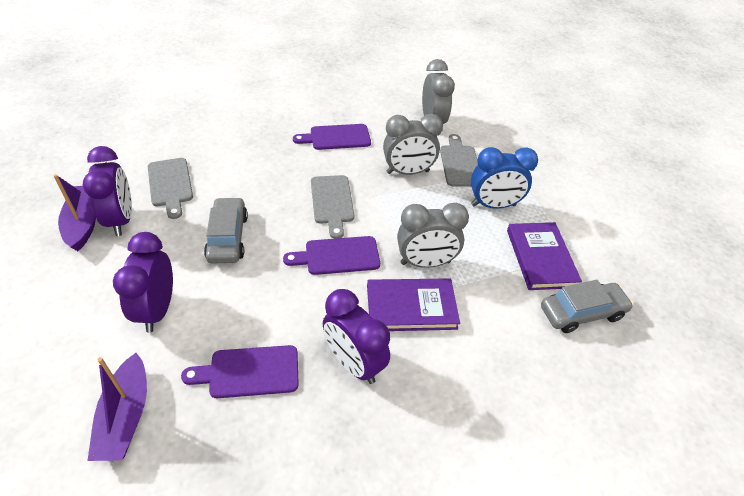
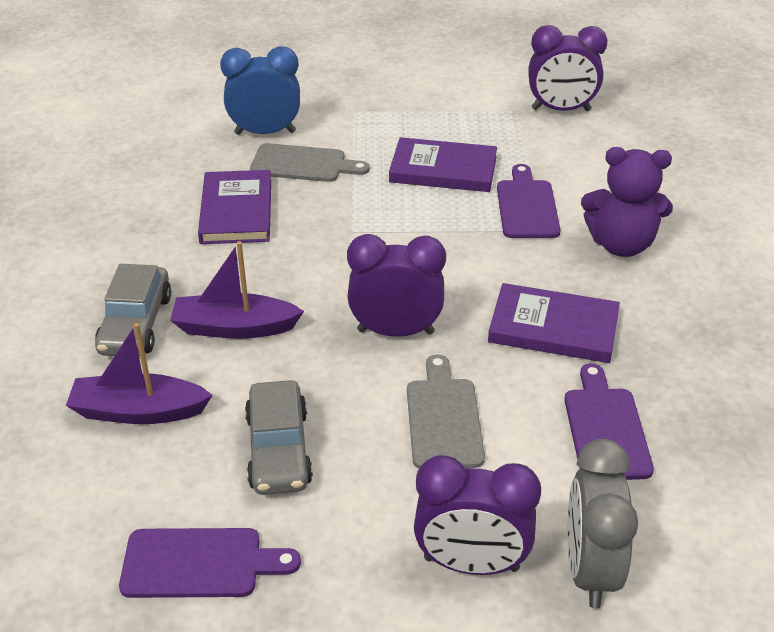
grey clock: 3 -> 1
grey cutting board: 3 -> 2
purple book: 2 -> 3
purple teddy bear: 0 -> 1

